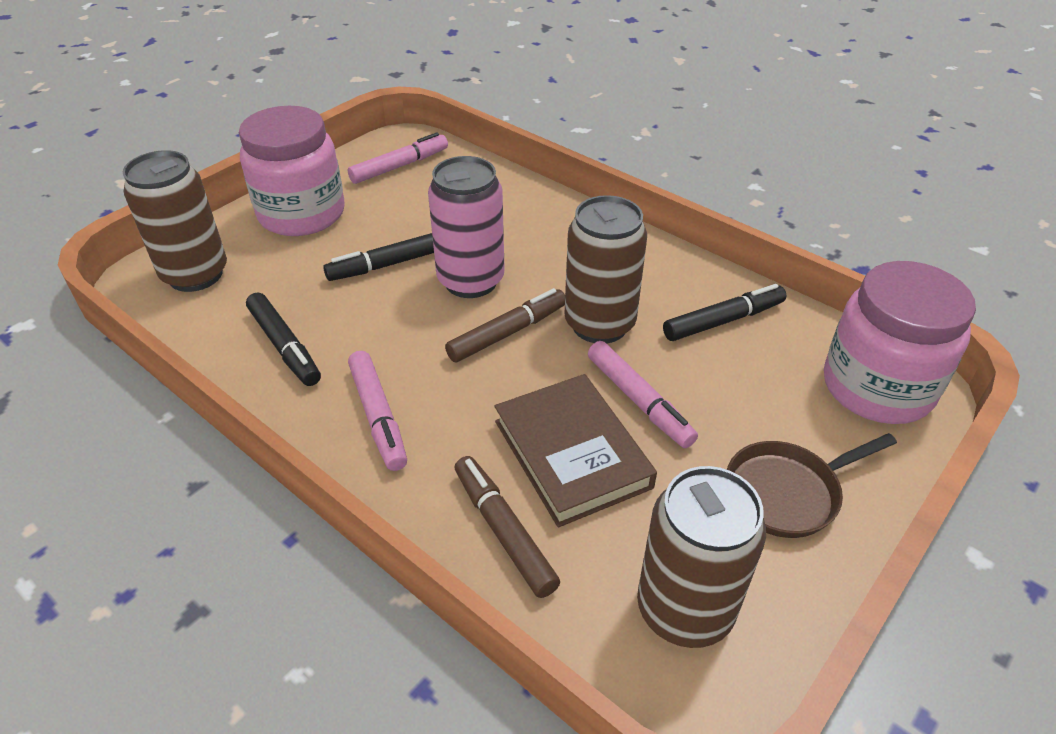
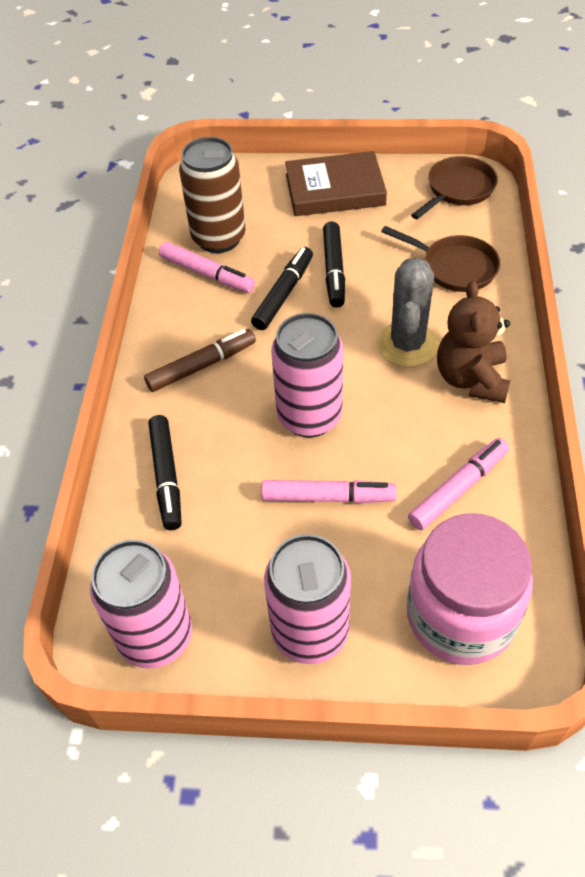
brown can: 3 -> 1
brown marker: 2 -> 1
brown pan: 1 -> 2
brown teddy bear: 0 -> 1
grey cactus: 0 -> 1
pink can: 1 -> 3
pink jar: 2 -> 1

